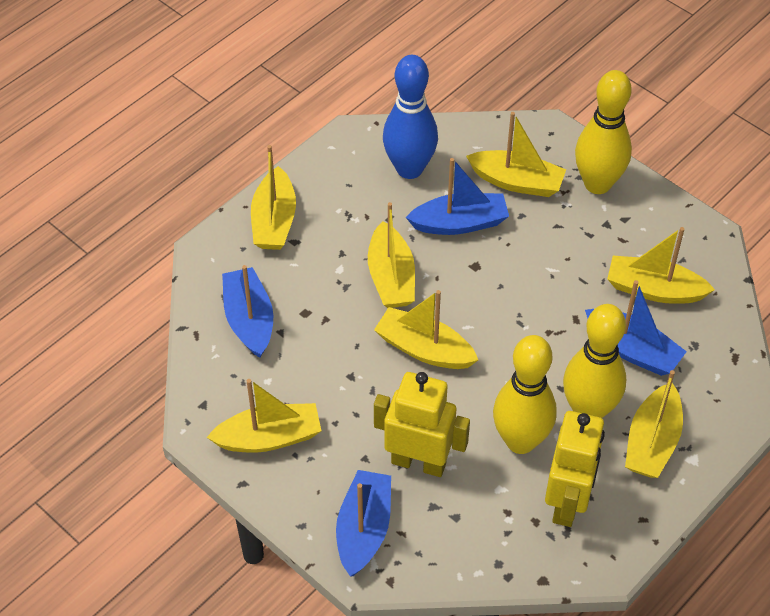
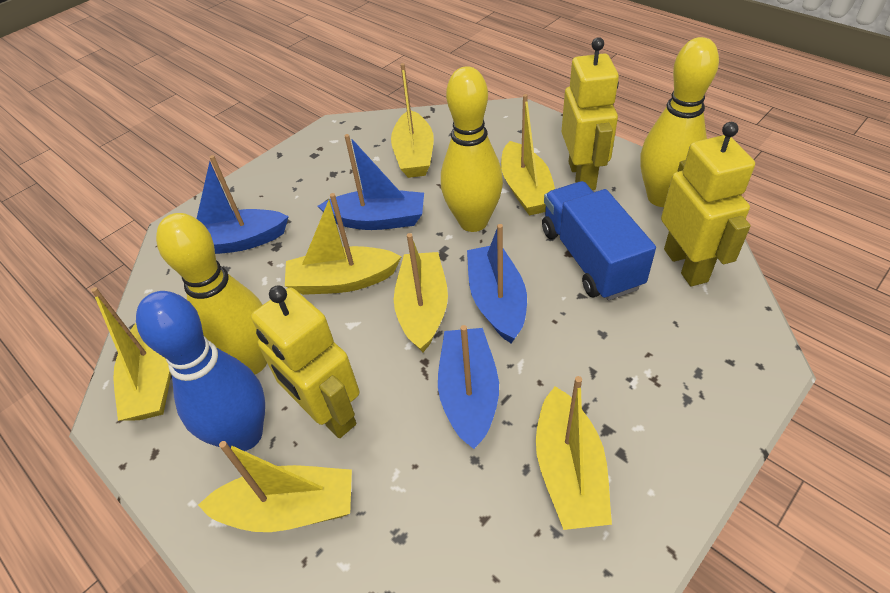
blue truck: 0 -> 1
yellow robot: 2 -> 3

